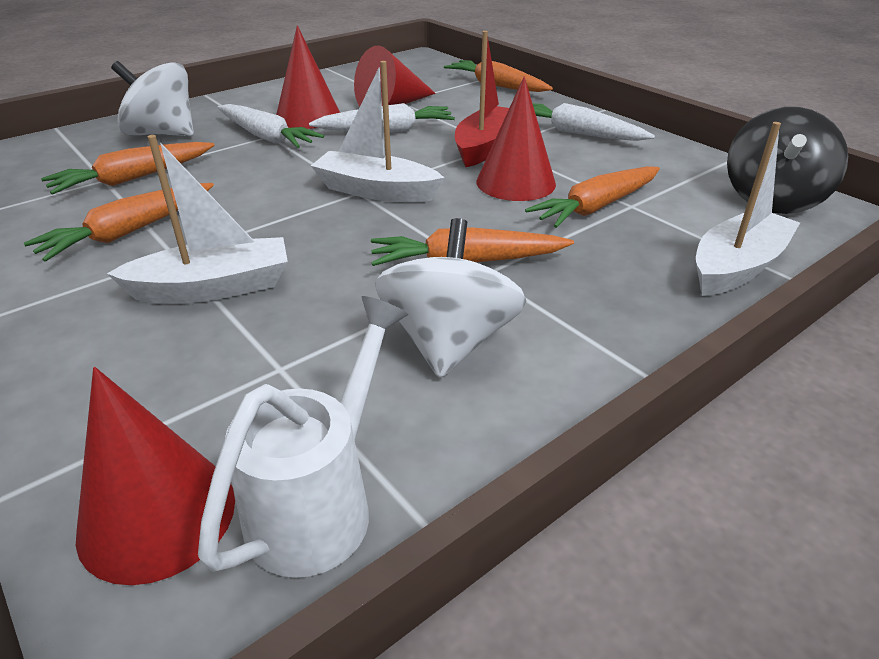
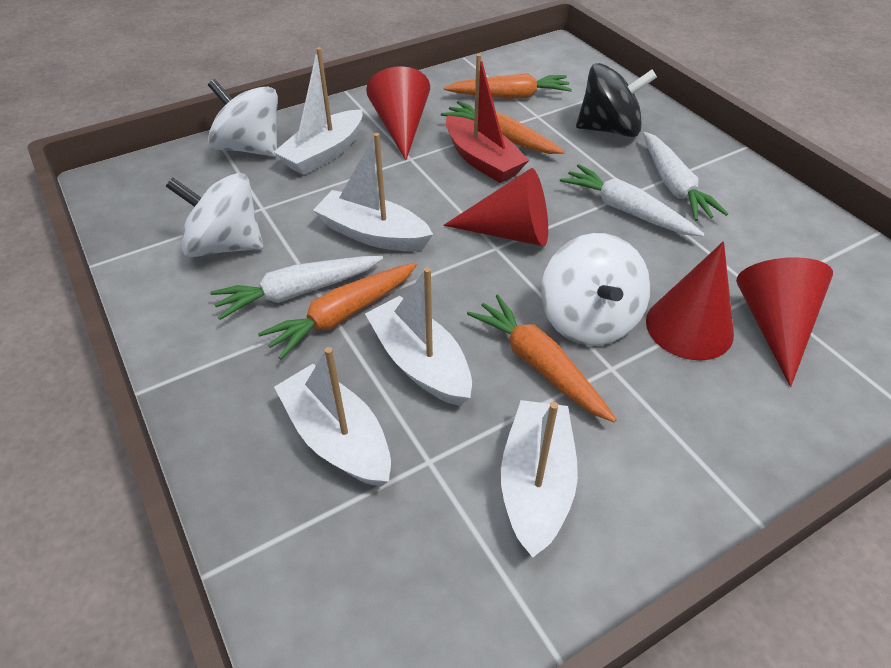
orange carrot: 5 -> 4
white boat: 3 -> 5
white spinning top: 2 -> 3
white watering can: 1 -> 0

